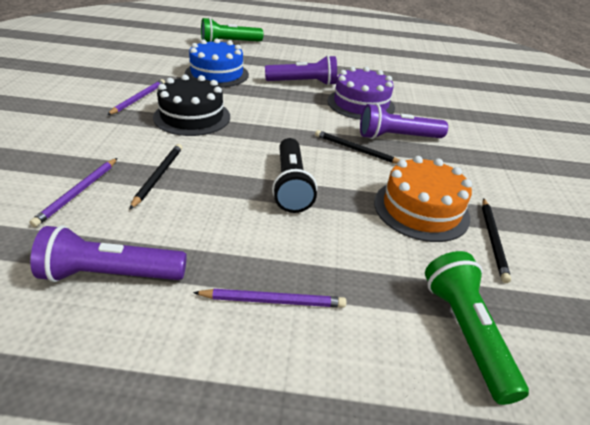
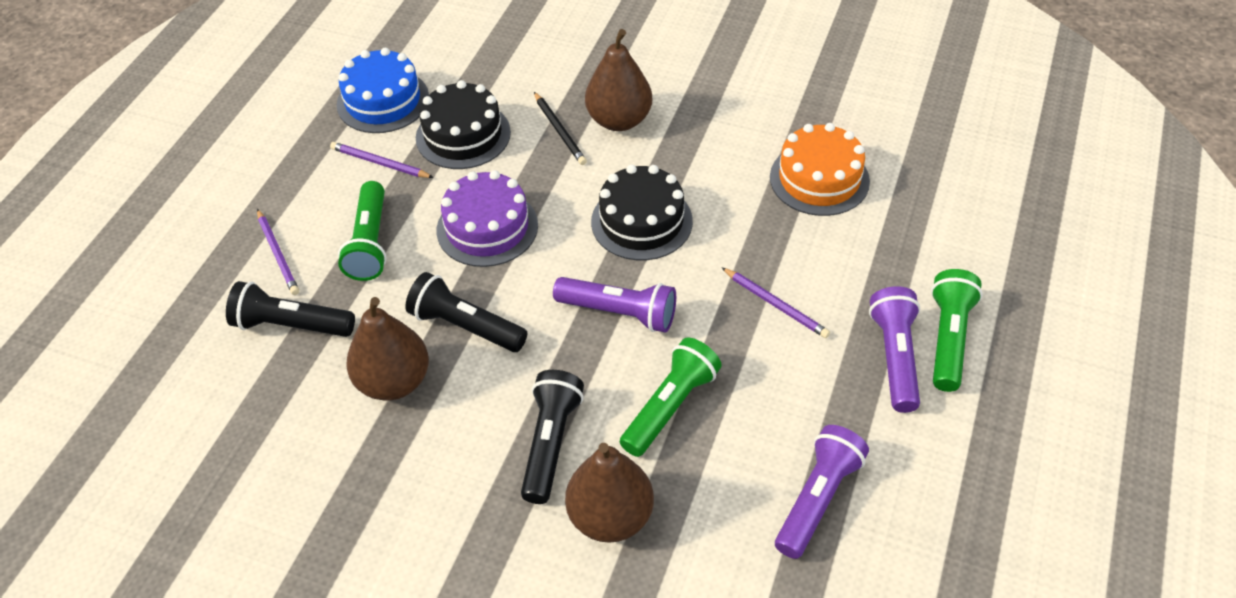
black cake: 1 -> 2
black flashlight: 1 -> 3
black pencil: 3 -> 1
brown pear: 0 -> 3
green flashlight: 2 -> 3

